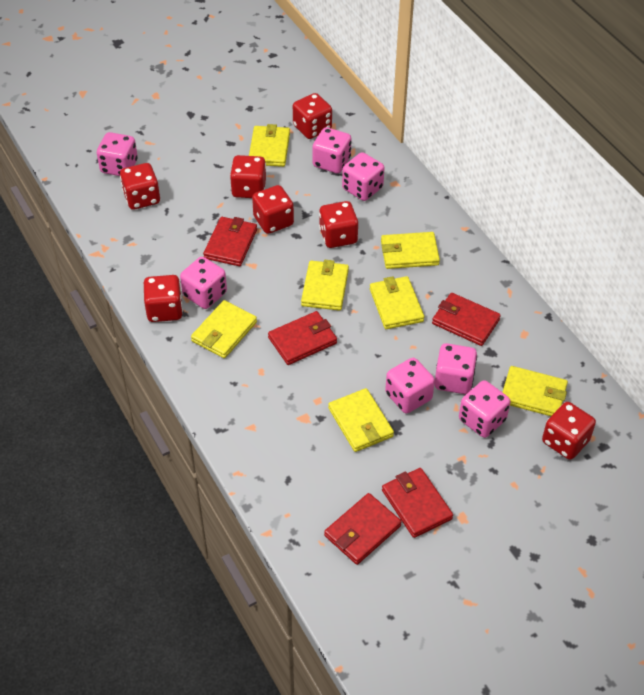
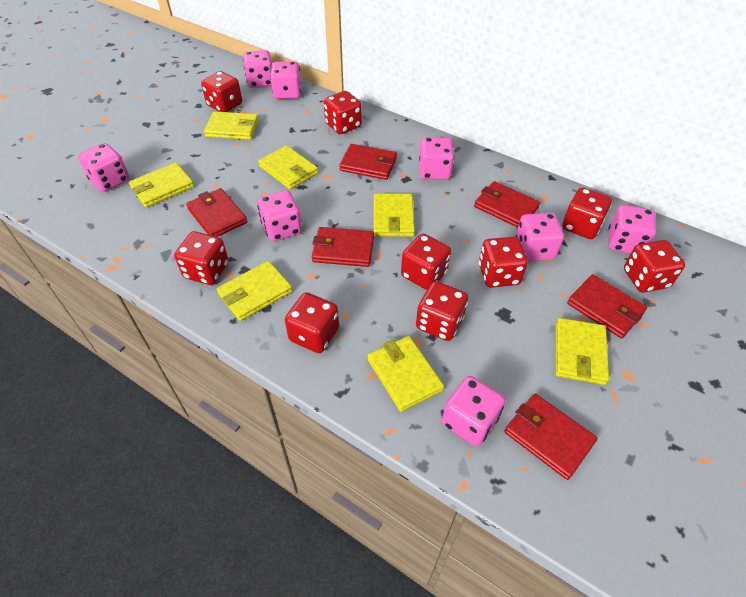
pink dice: 7 -> 8
red dice: 7 -> 9
red wallet: 5 -> 6

